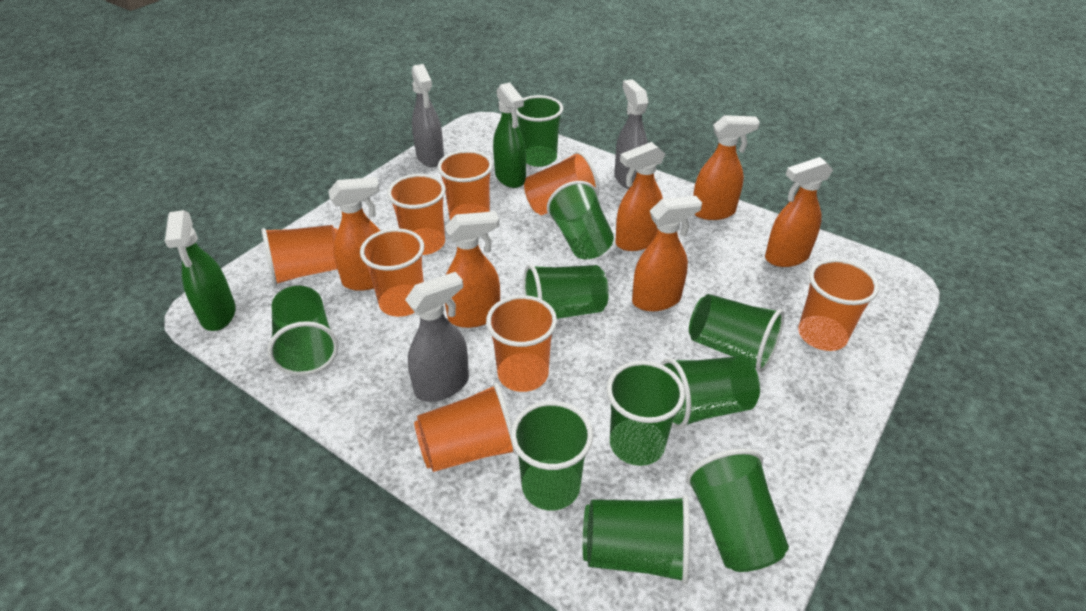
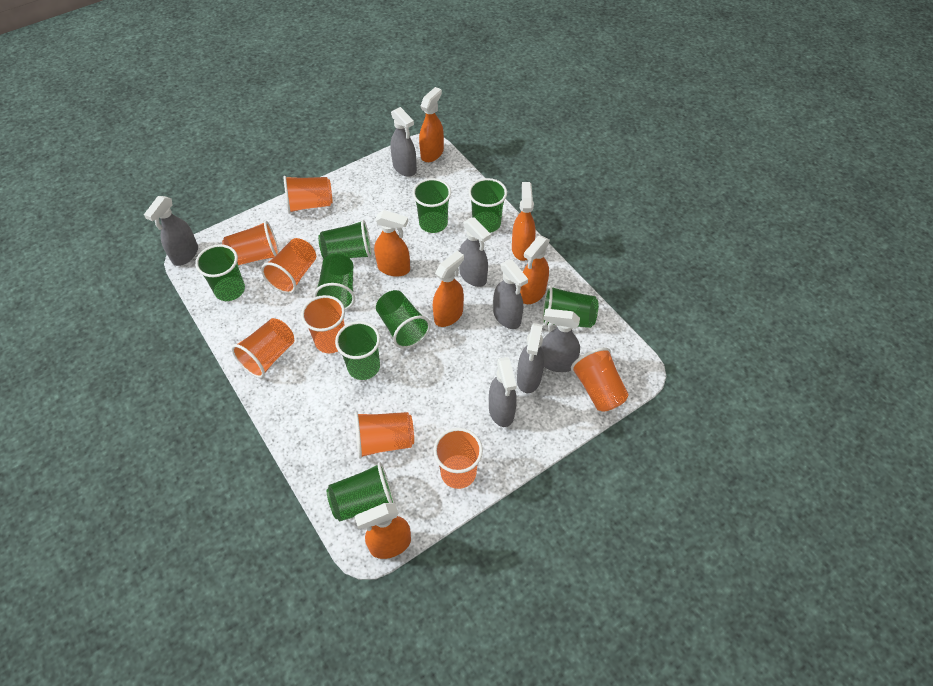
green cup: 10 -> 9
green spray bottle: 2 -> 0
grey spray bottle: 3 -> 7

